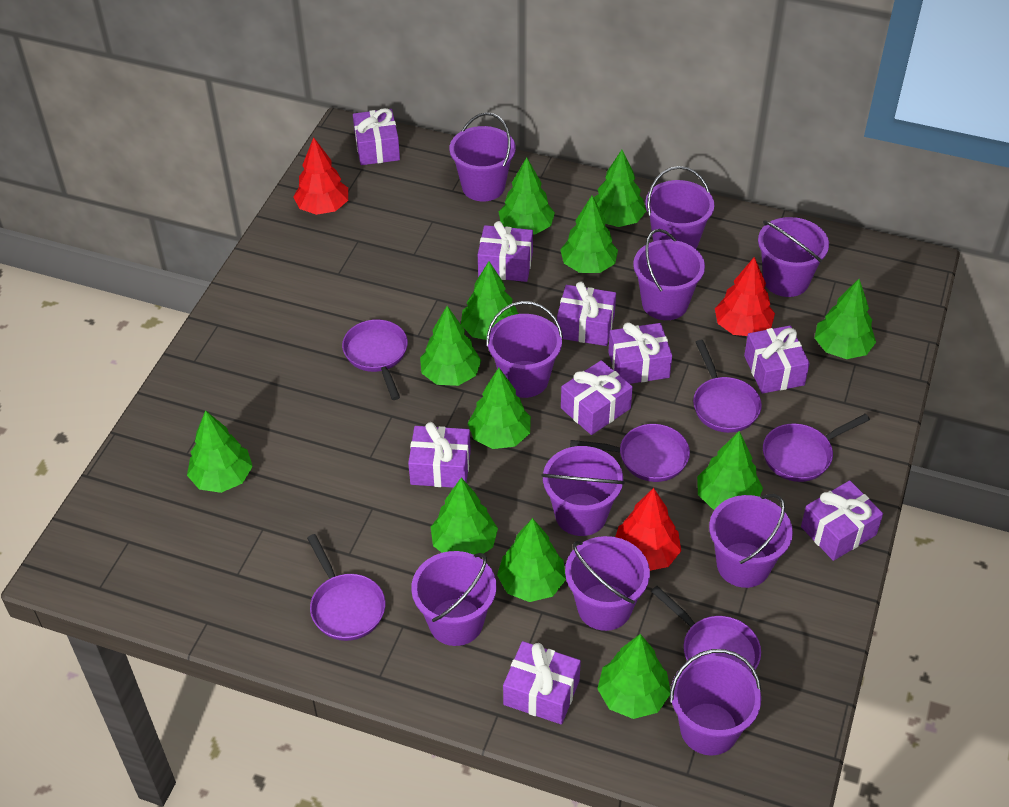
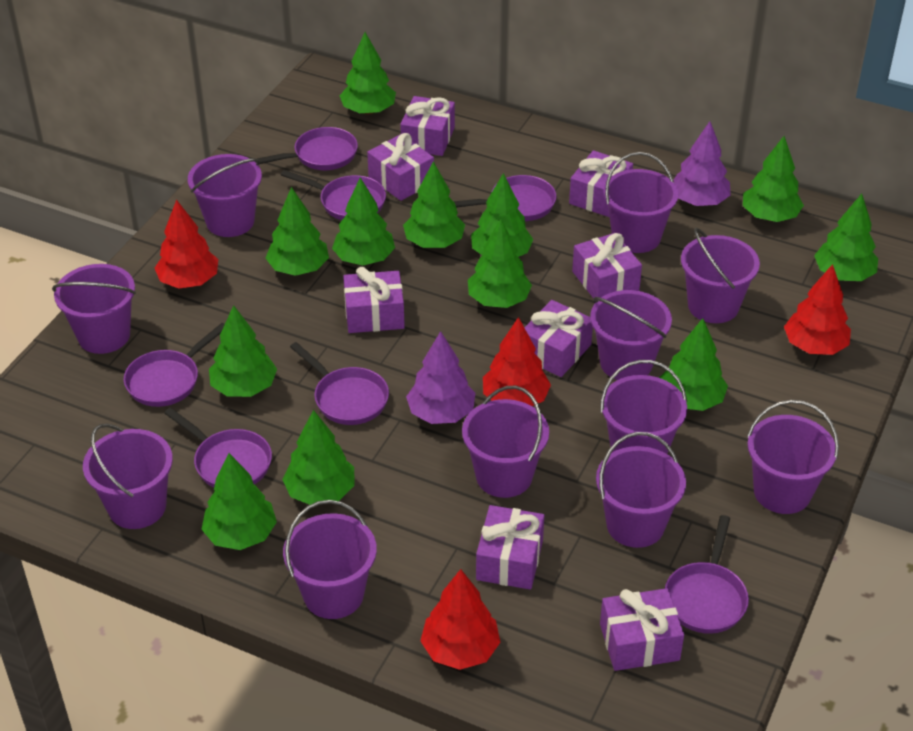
purple bucket: 10 -> 11
purple gift: 9 -> 8
purple pan: 6 -> 7
purple tree: 0 -> 2
red tree: 3 -> 4

